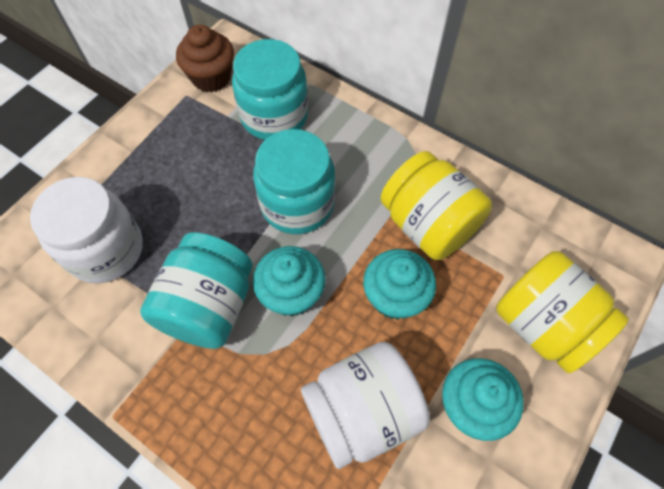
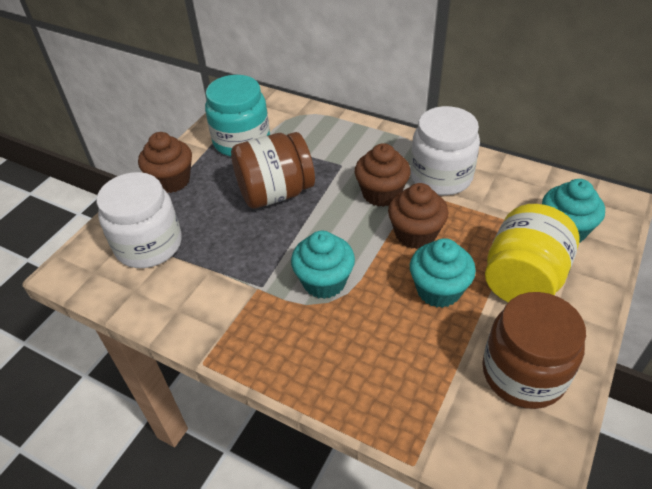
brown cupcake: 1 -> 3
brown jar: 0 -> 2
turquoise jar: 3 -> 1
yellow jar: 2 -> 1

